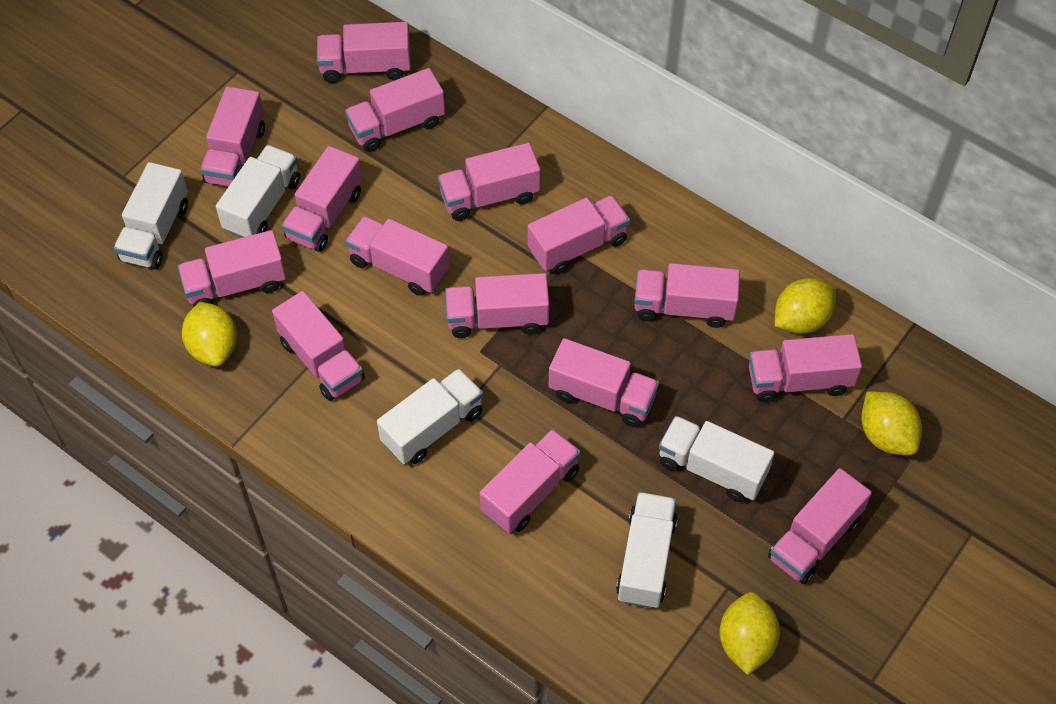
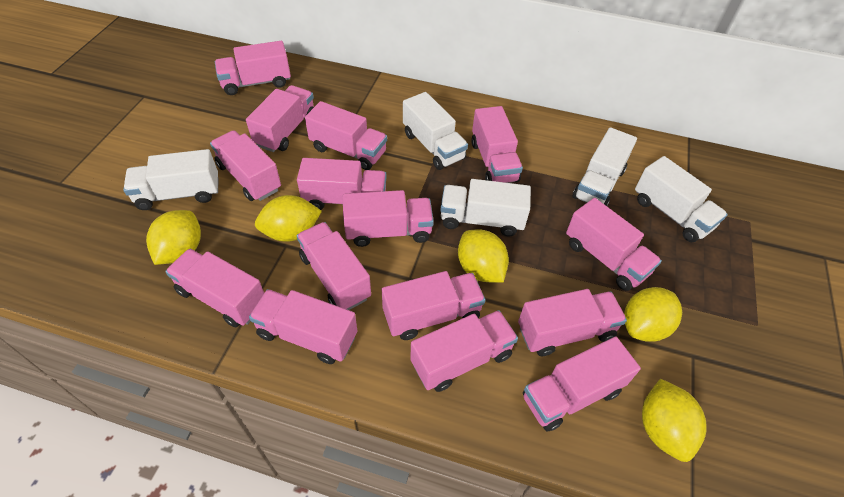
yellow lemon: 4 -> 5

